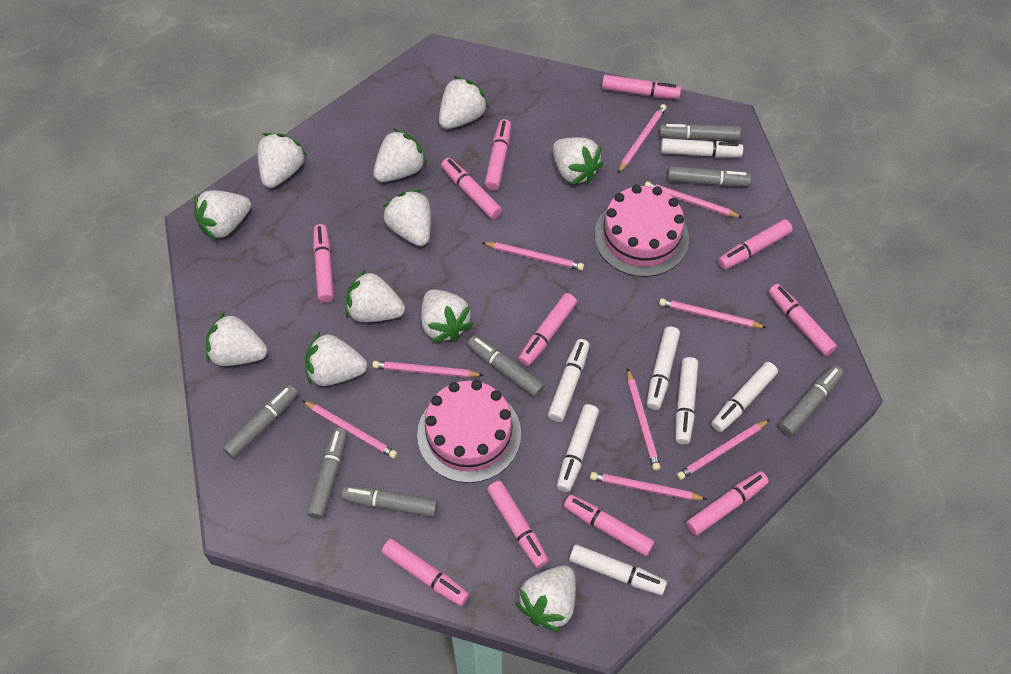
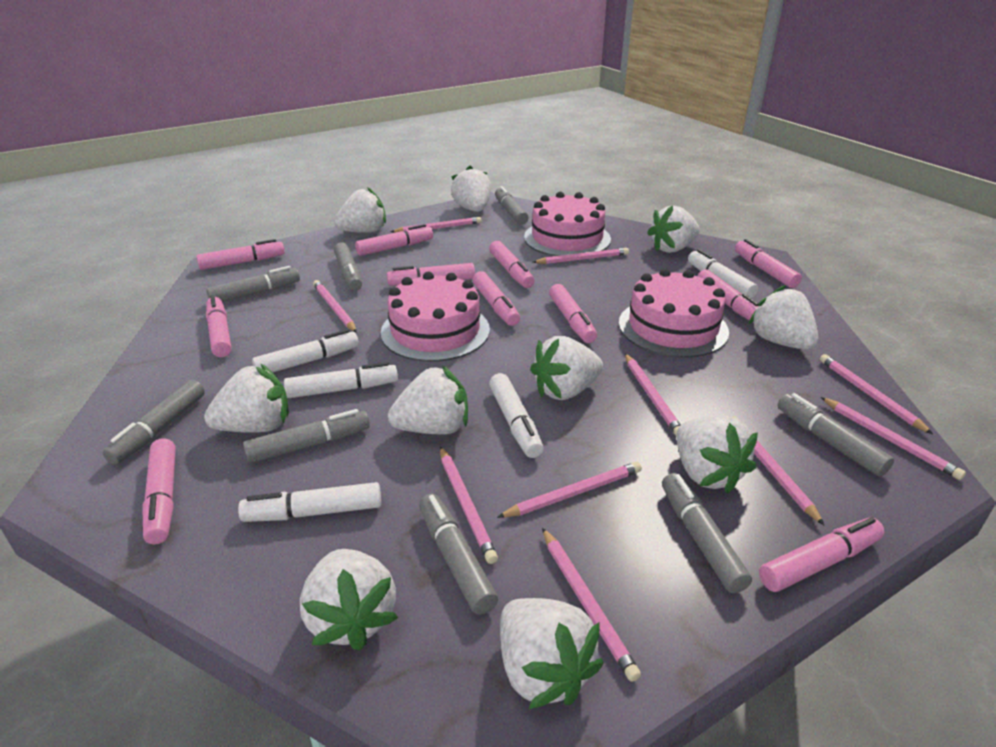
grey marker: 7 -> 8
pink cake: 2 -> 3
pink pencil: 9 -> 10
white marker: 7 -> 5
white strawberry: 11 -> 10

